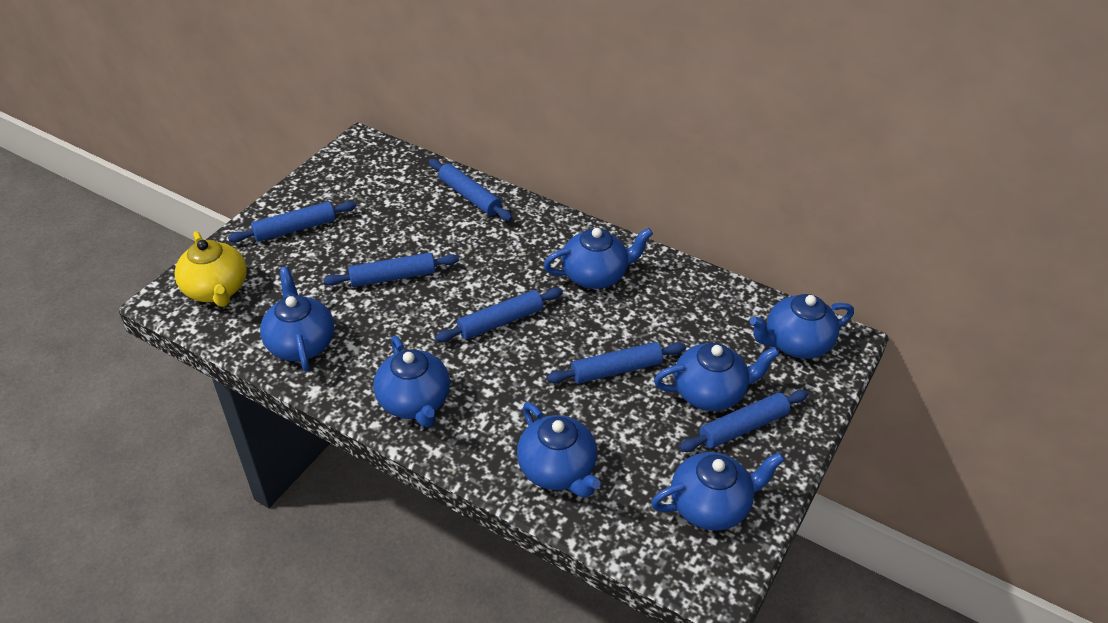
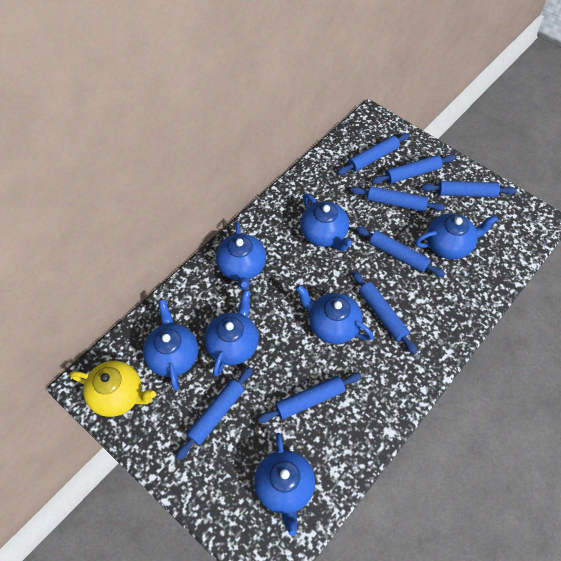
blue rolling pin: 6 -> 8

